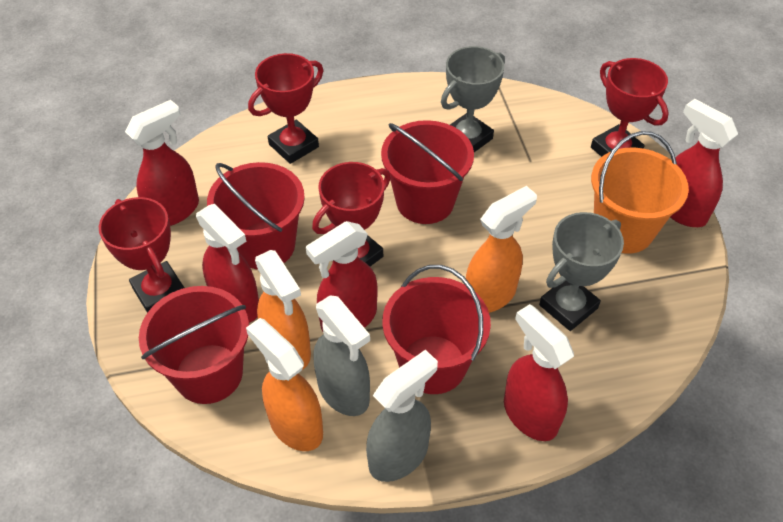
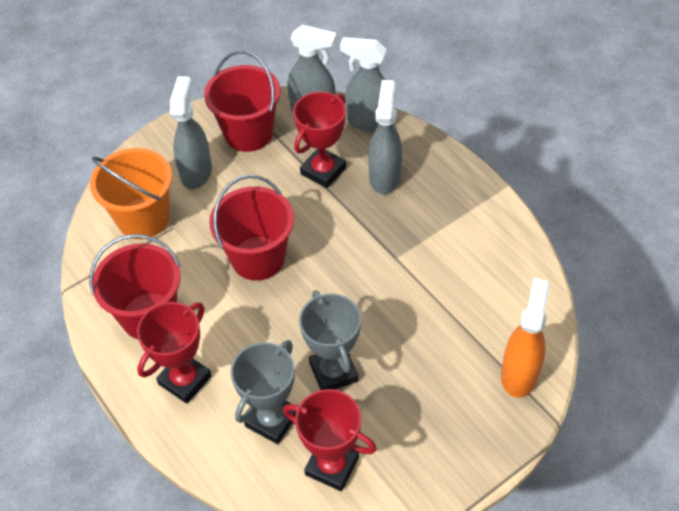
grey spray bottle: 2 -> 4
orange spray bottle: 3 -> 1
red bucket: 4 -> 3
red spray bottle: 5 -> 0
red trophy: 4 -> 3

